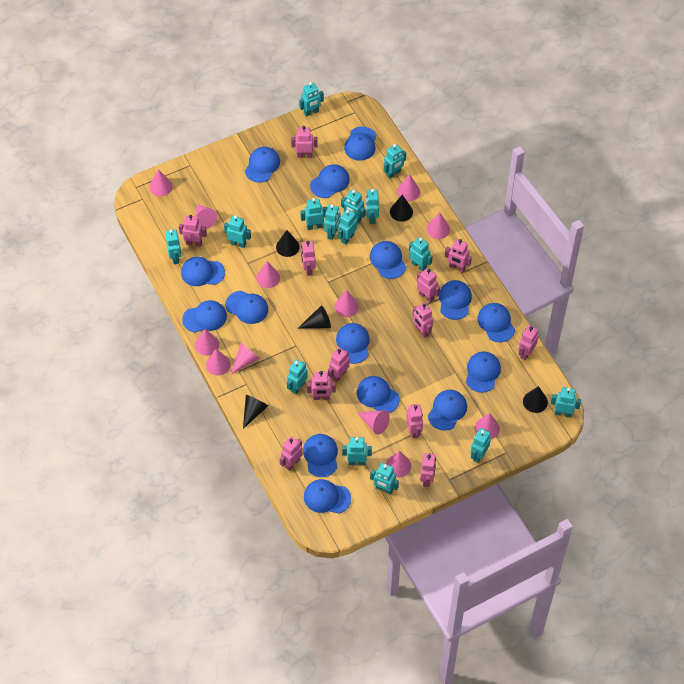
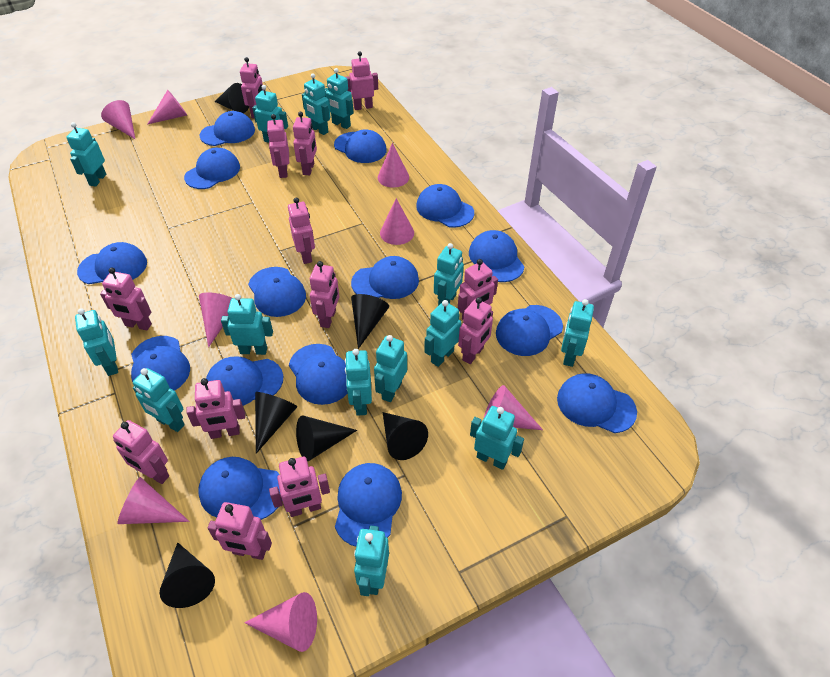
black cone: 5 -> 6
pink cone: 12 -> 8
pink robot: 12 -> 13
turquoise robot: 15 -> 14

